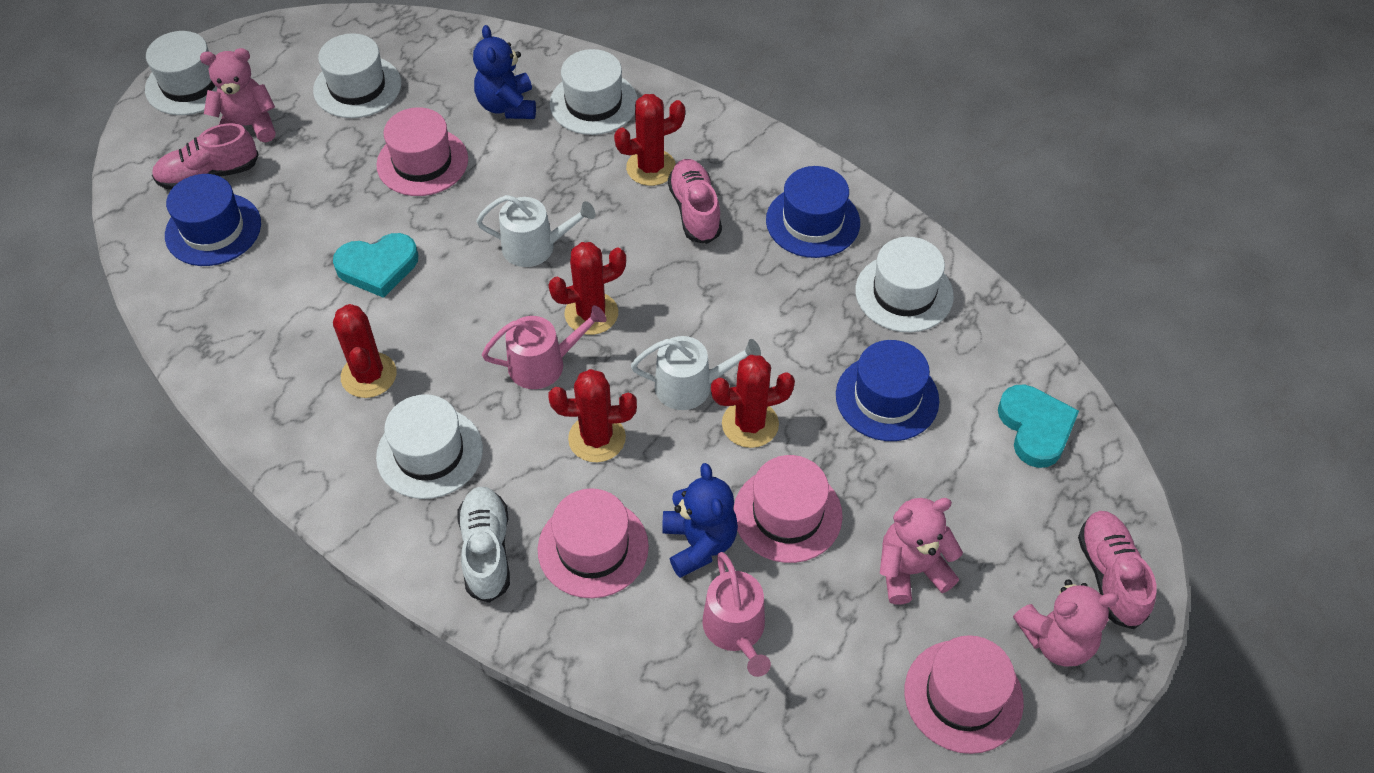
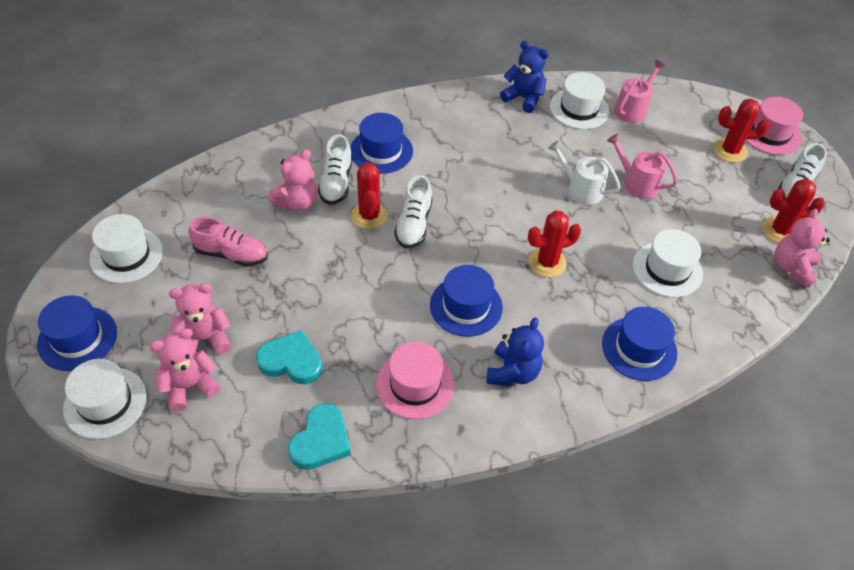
blue hat: 3 -> 4
pink hat: 4 -> 2
pink shoe: 3 -> 1
pink teddy bear: 3 -> 4
red cactus: 5 -> 4
white hat: 5 -> 4
white shoe: 1 -> 3
white watering can: 2 -> 1

